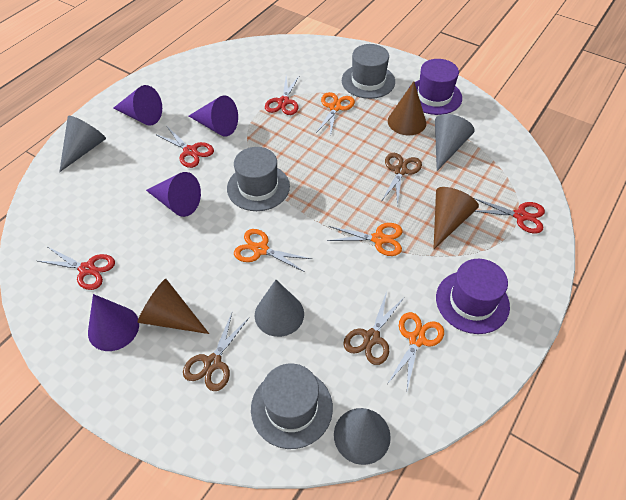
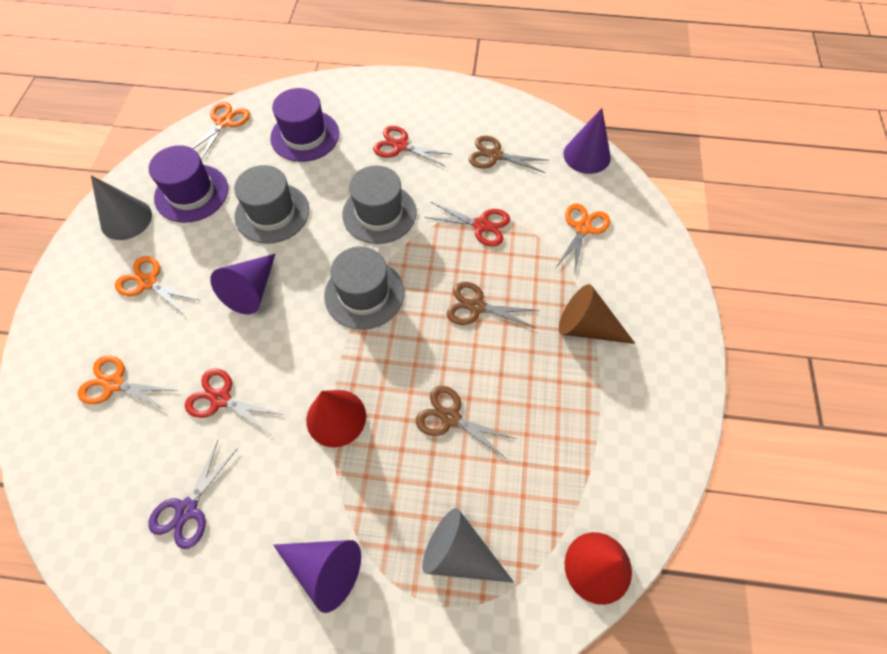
brown cone: 3 -> 1
grey cone: 4 -> 2
purple cone: 4 -> 3
purple scissors: 0 -> 1
red cone: 0 -> 2
red scissors: 4 -> 3

